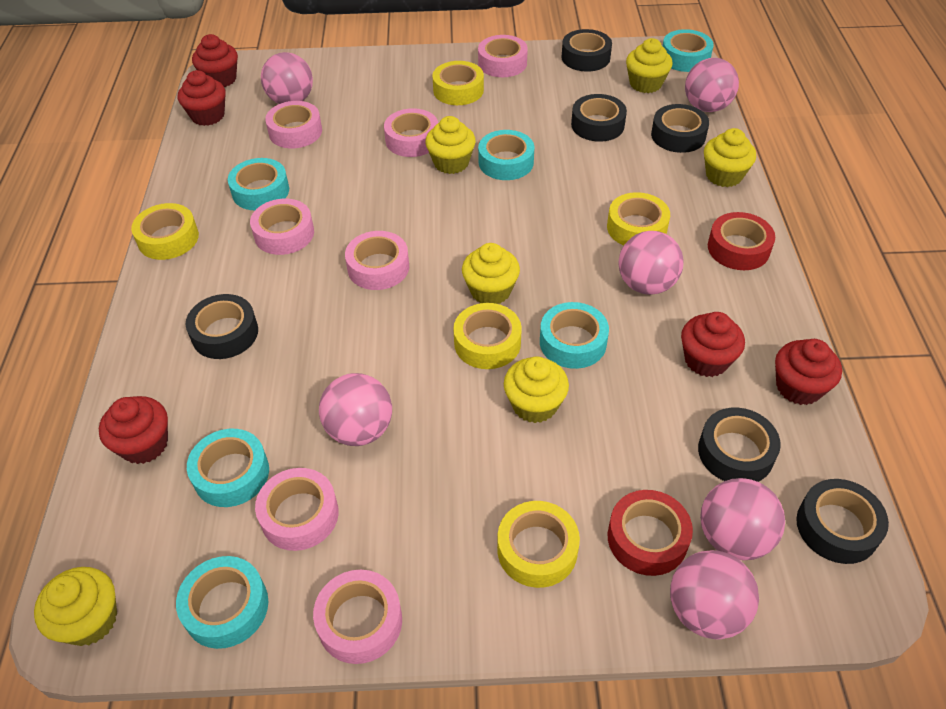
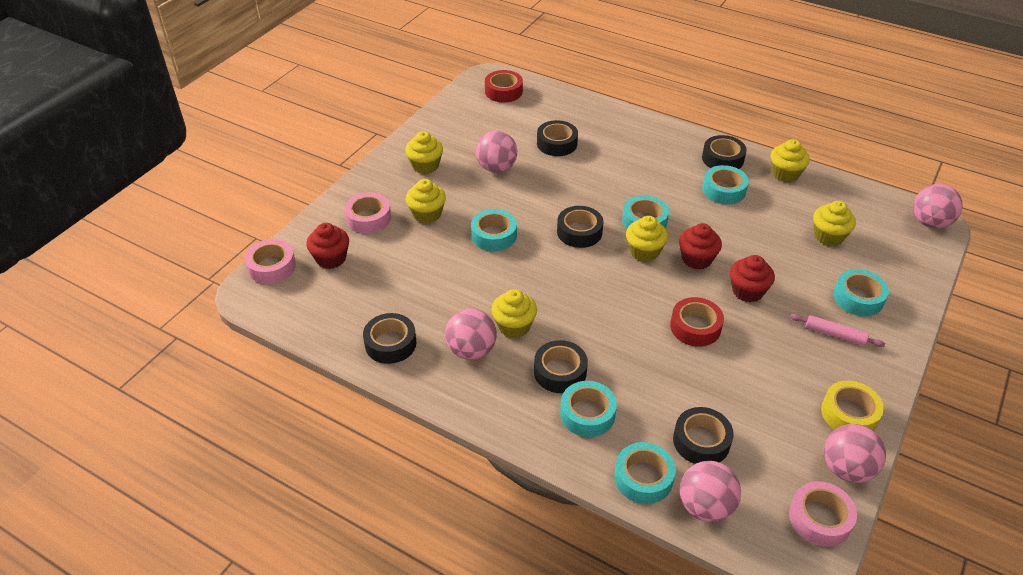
pink ball: 6 -> 5
pink rolling pin: 0 -> 1
pink tape: 7 -> 3
red cupcake: 5 -> 3
yellow tape: 5 -> 1

